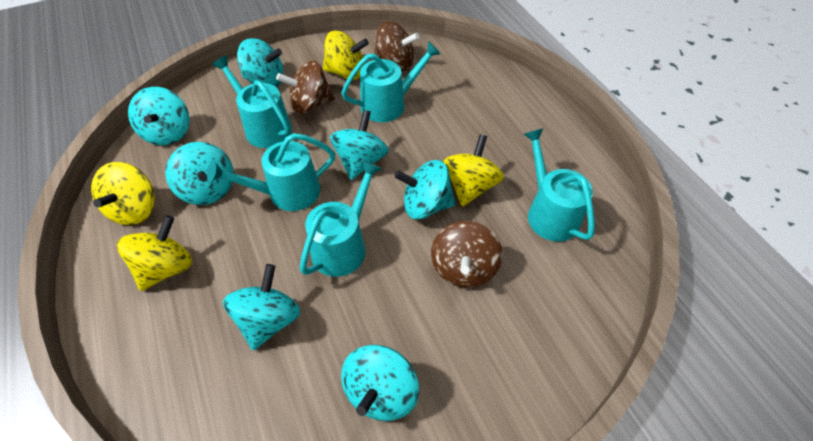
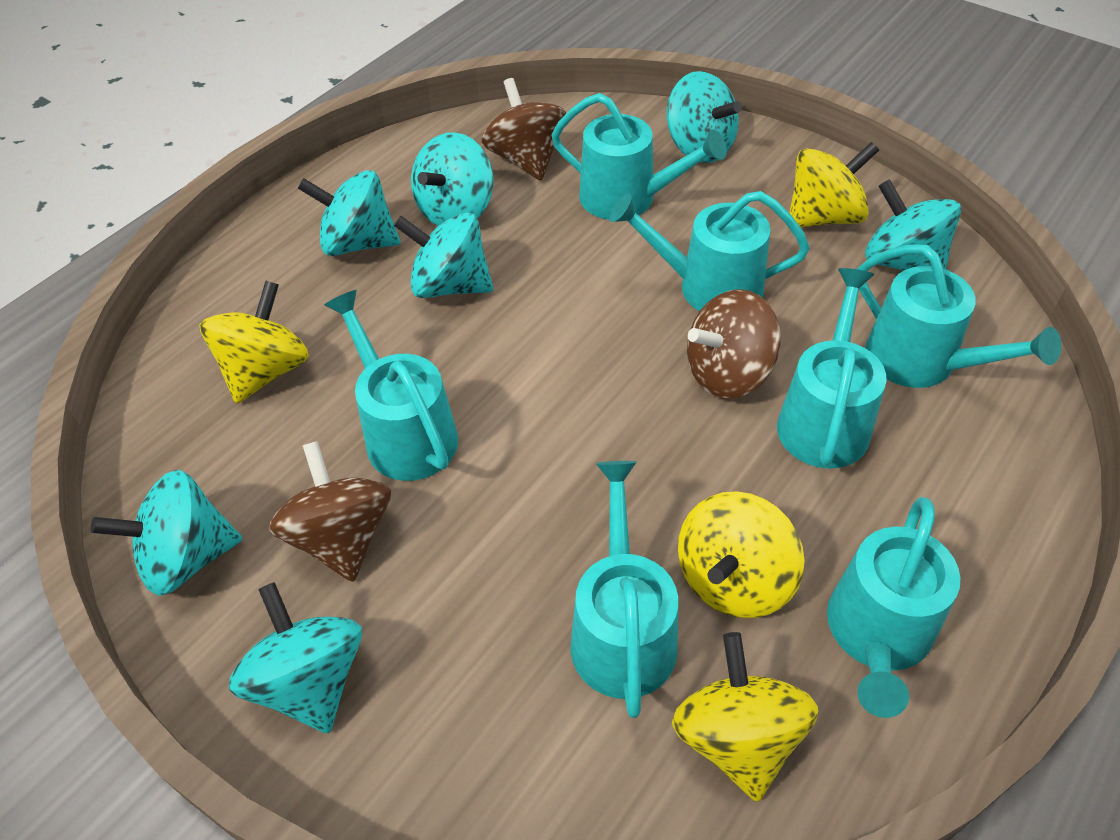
turquoise watering can: 5 -> 7

